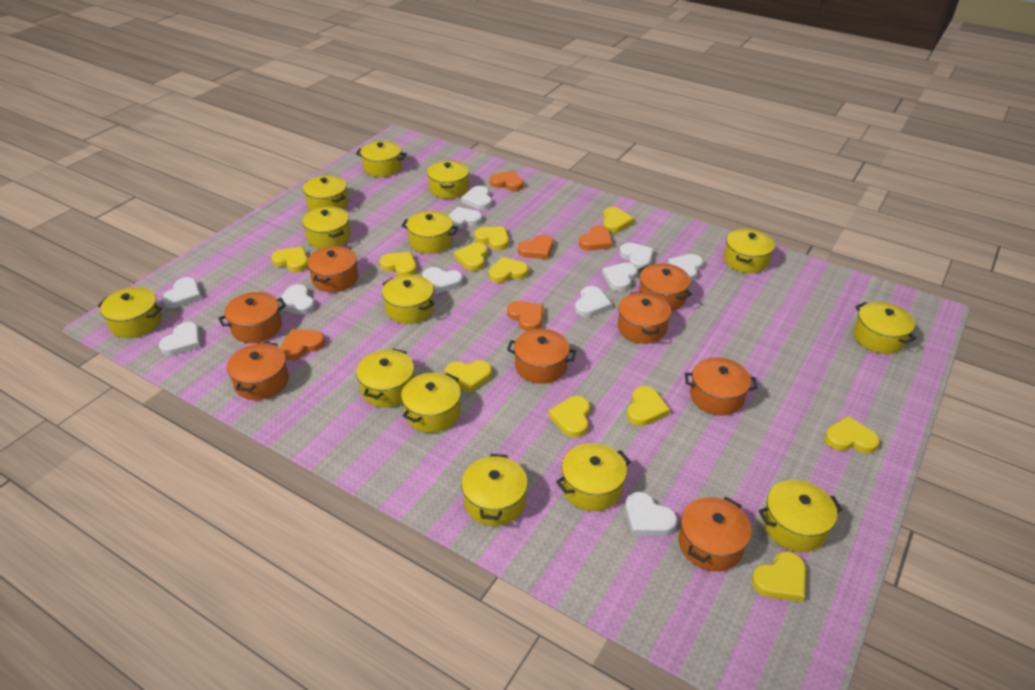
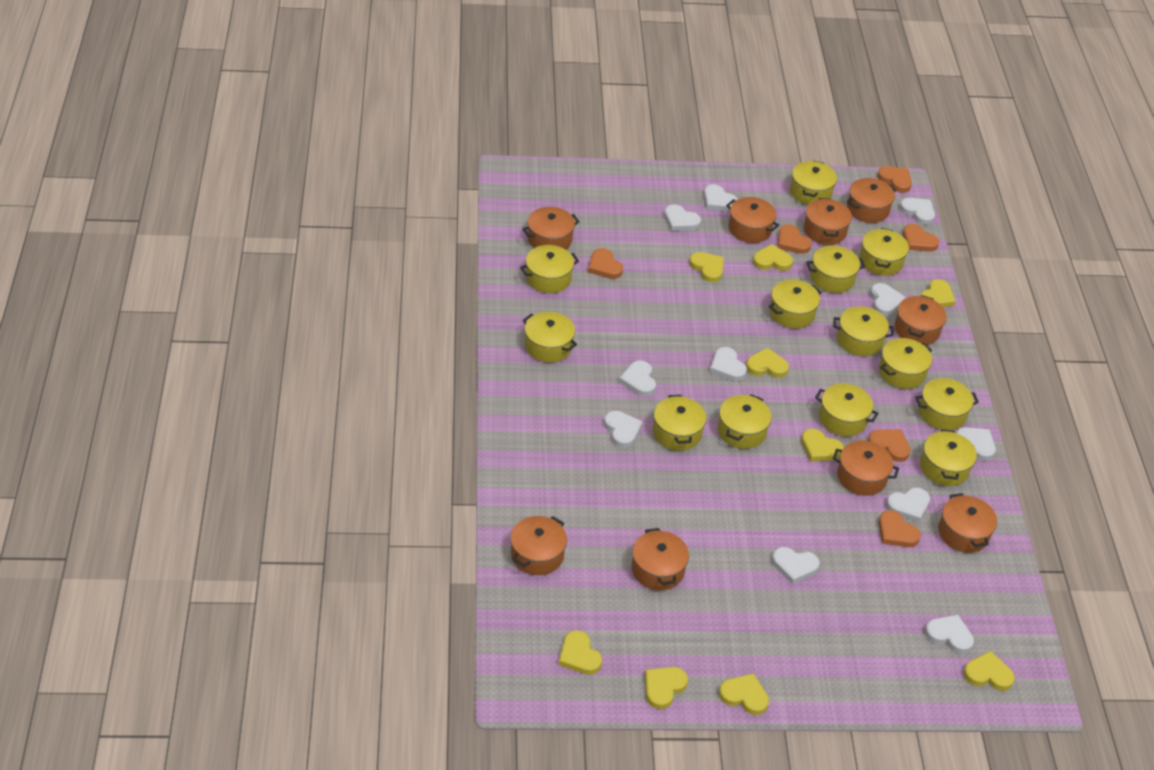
orange heart: 5 -> 6
orange pot: 8 -> 9
yellow heart: 11 -> 9
yellow pot: 14 -> 13

